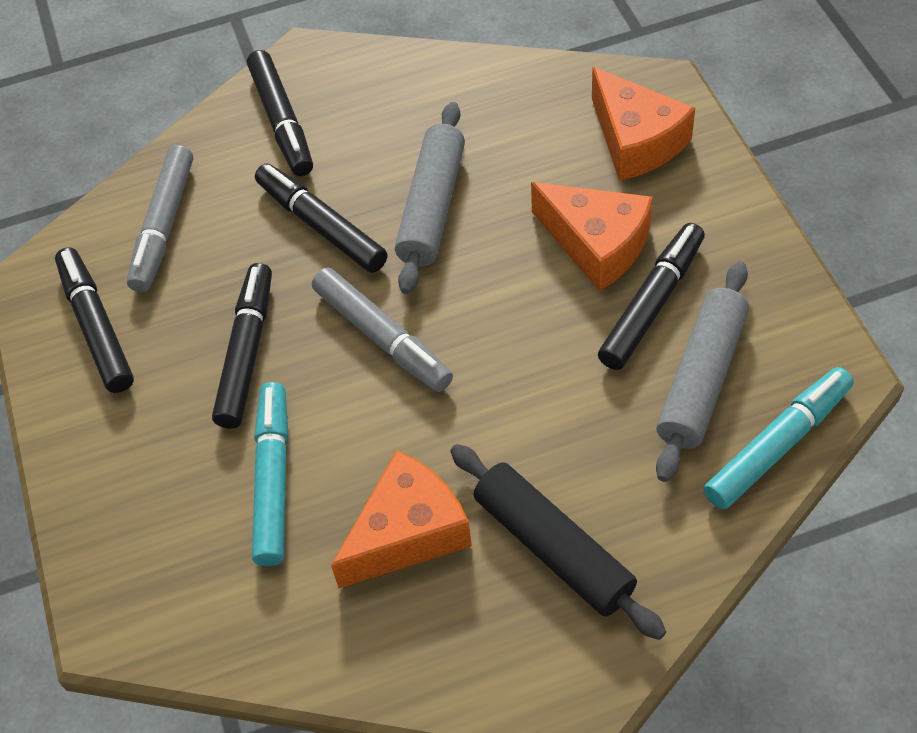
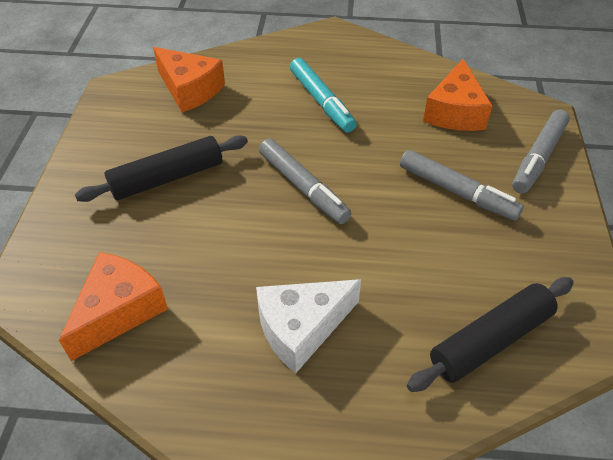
black marker: 5 -> 0
black rolling pin: 1 -> 2
grey marker: 2 -> 3
grey rolling pin: 2 -> 0
turquoise marker: 2 -> 1
white cheese: 0 -> 1

